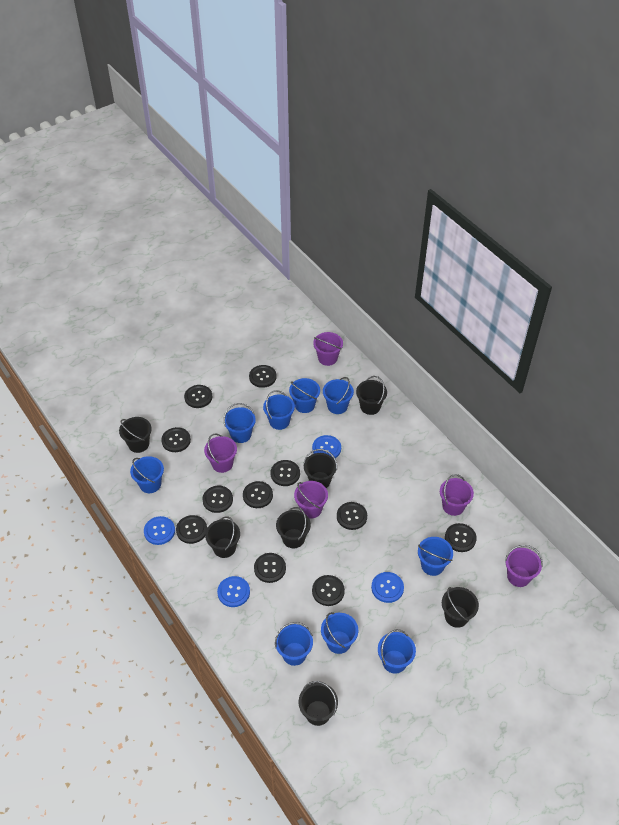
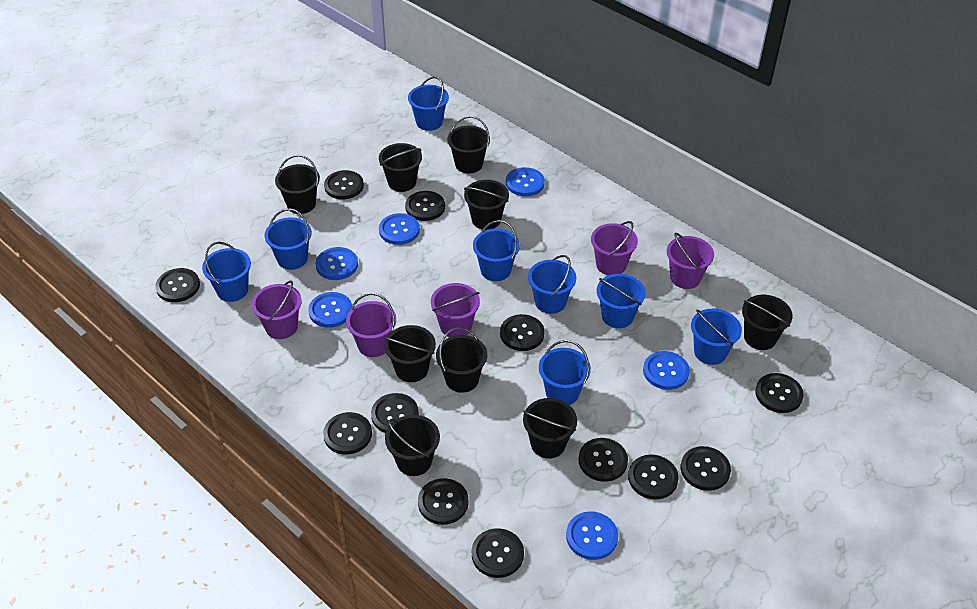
black bucket: 7 -> 9
black button: 11 -> 12
blue bucket: 9 -> 8
blue button: 4 -> 6

